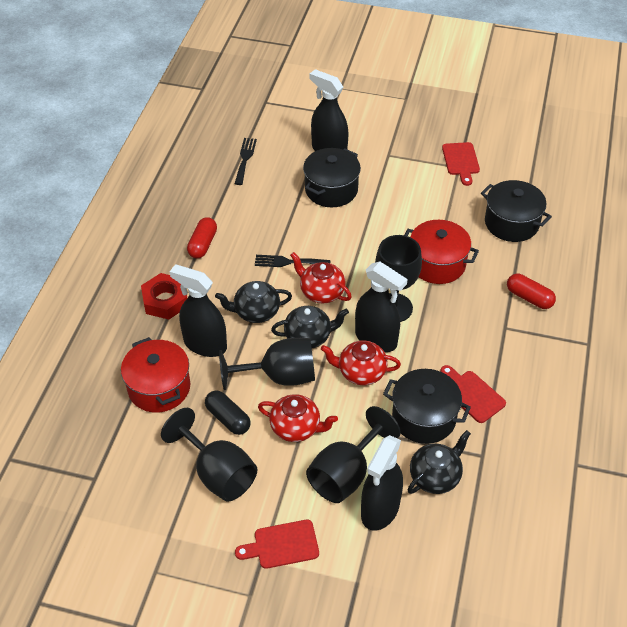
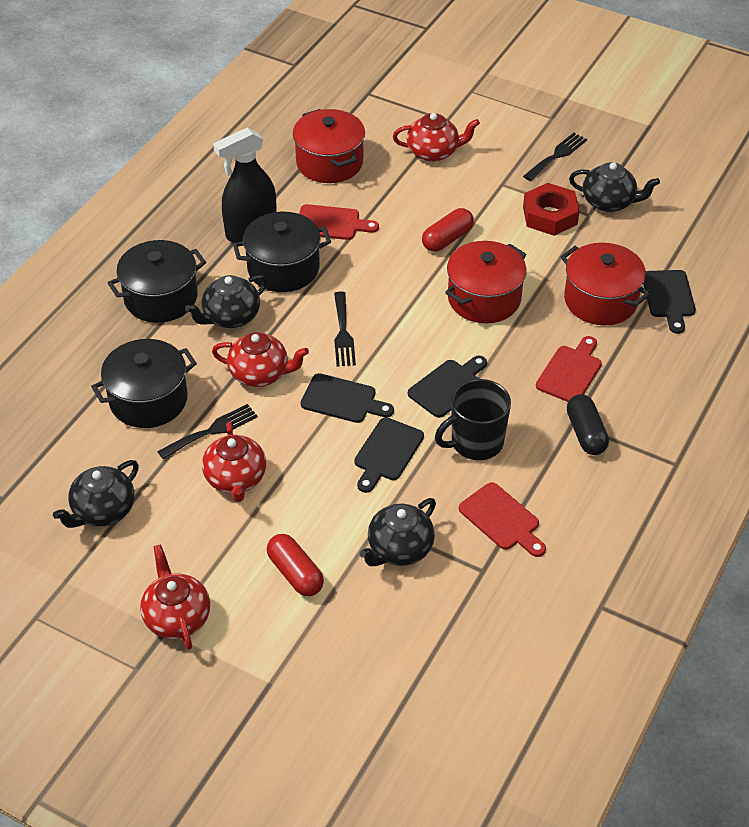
black cutting board: 0 -> 4
black fork: 2 -> 3
black goblet: 4 -> 0
black mug: 0 -> 1
black spray bottle: 4 -> 1
black teapot: 3 -> 4
red pot: 2 -> 3
red teapot: 3 -> 4

